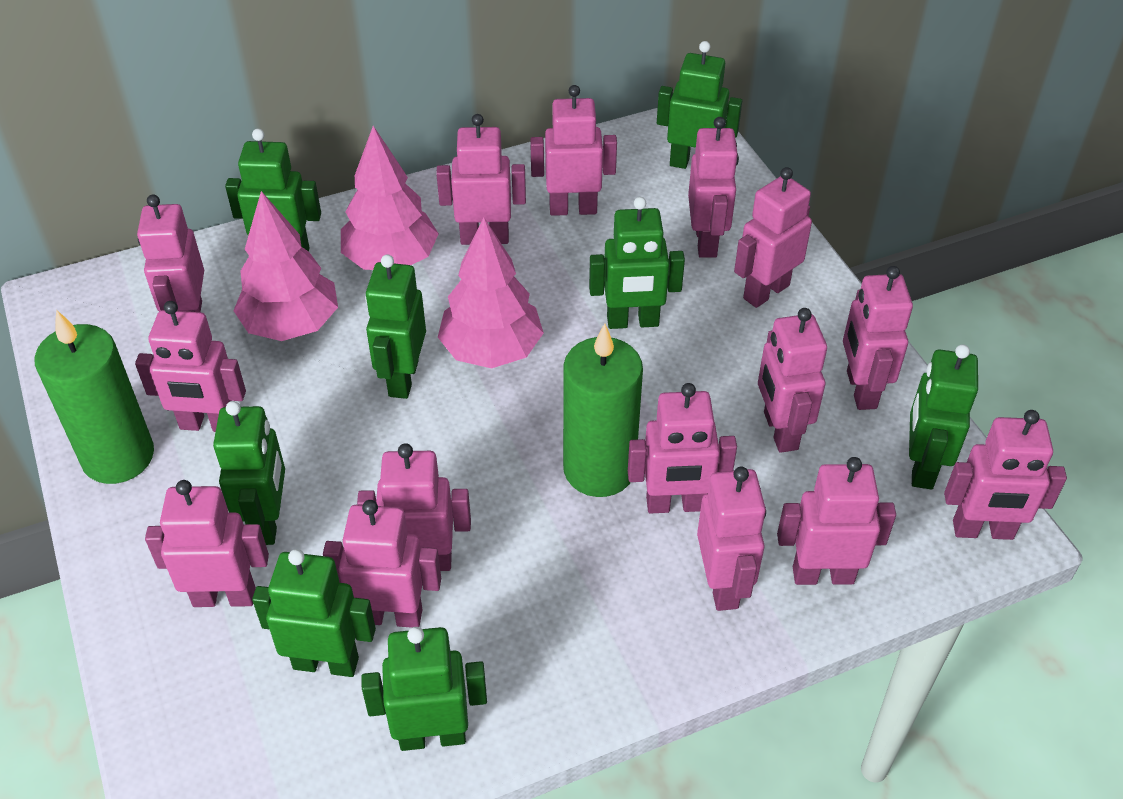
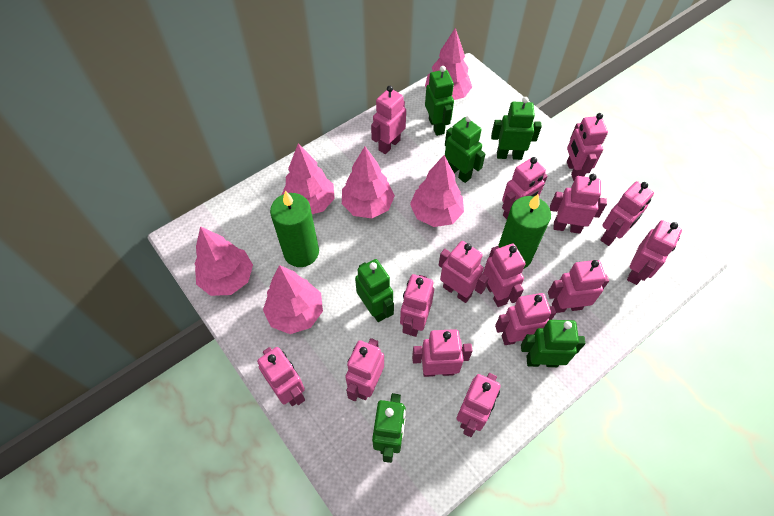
green robot: 8 -> 6
pink tree: 3 -> 6

